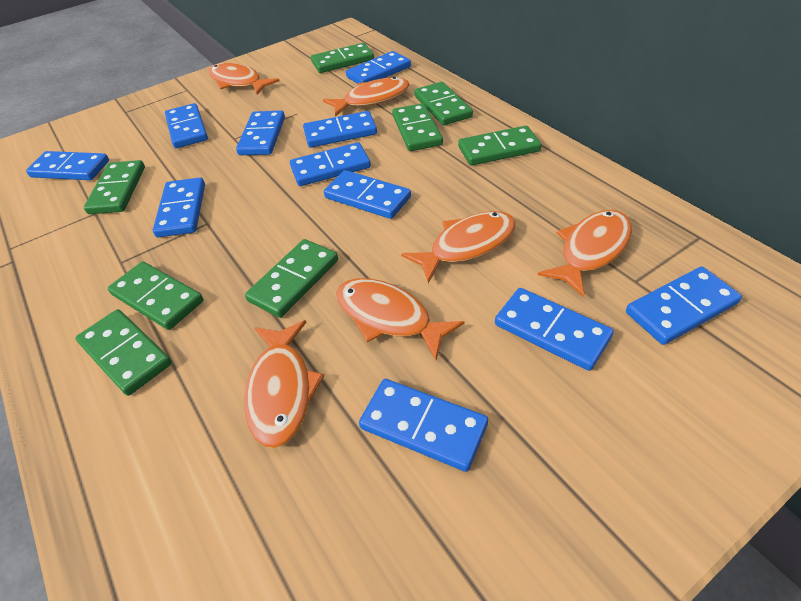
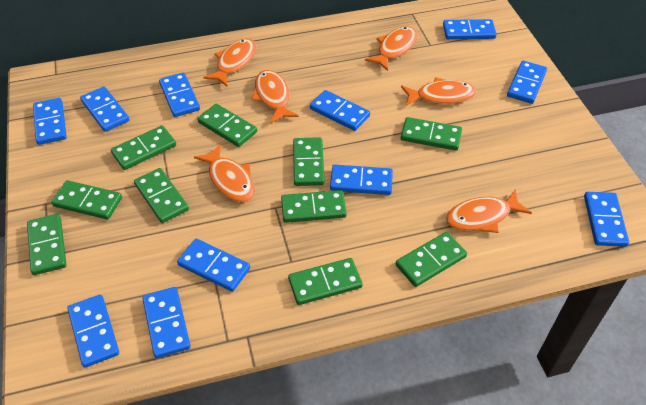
green domino: 8 -> 10

